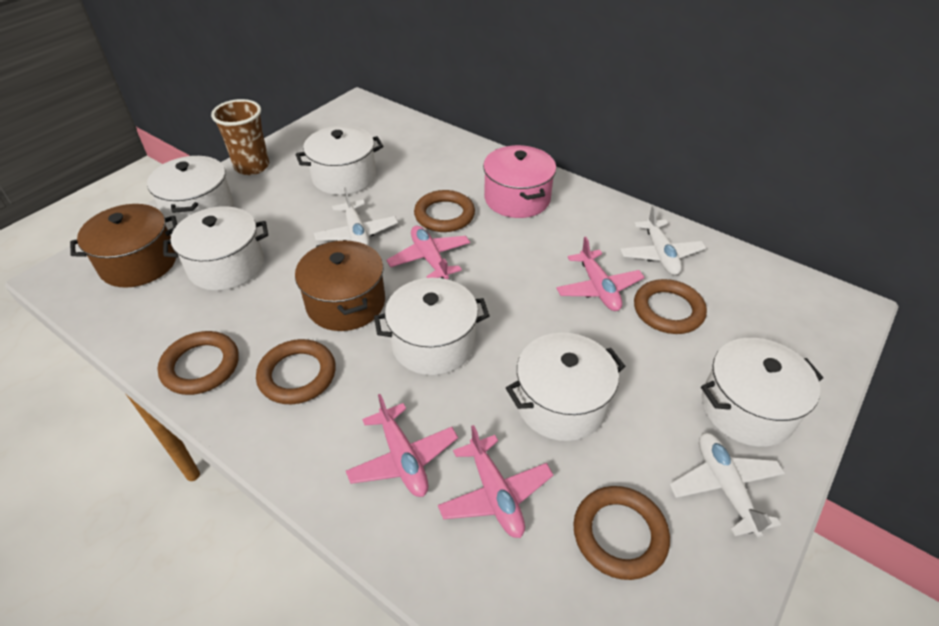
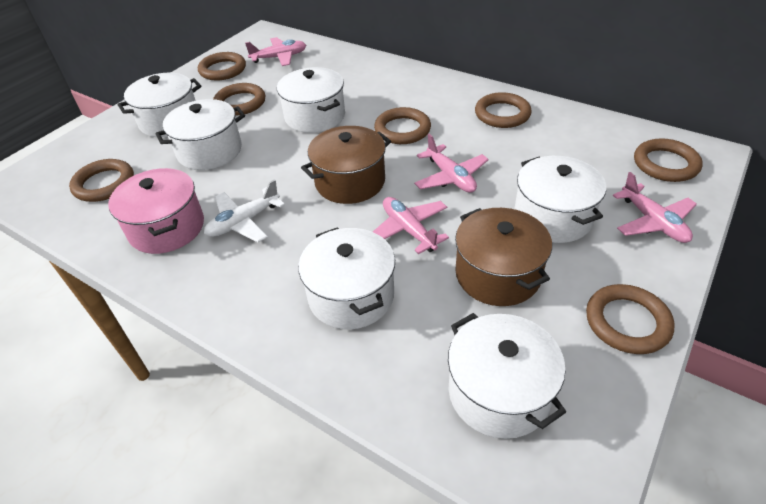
brown cup: 1 -> 0
brown ring: 5 -> 7
white plane: 3 -> 1

